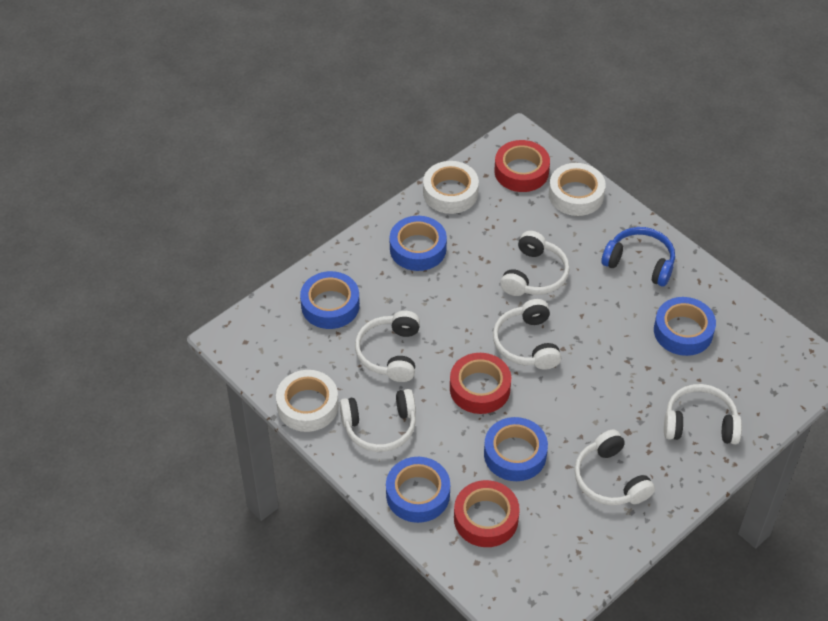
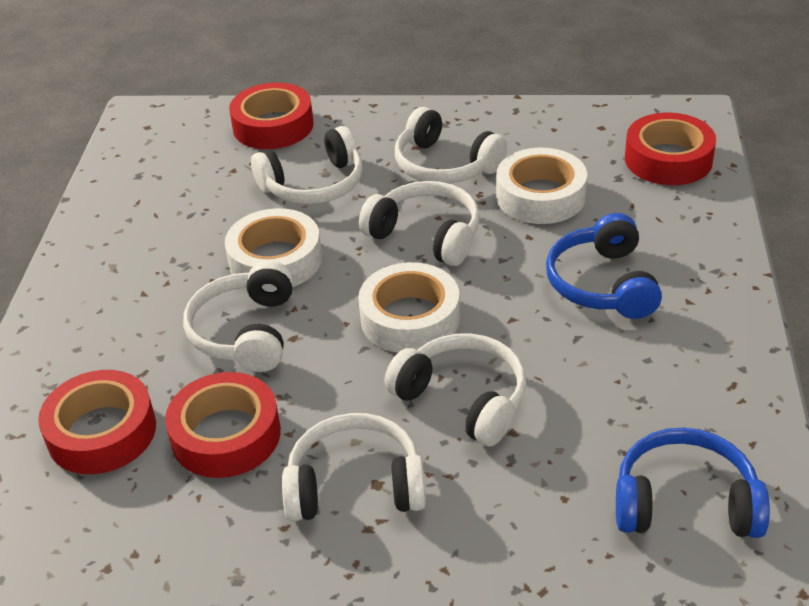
blue headphones: 1 -> 2
blue tape: 5 -> 0
red tape: 3 -> 4

